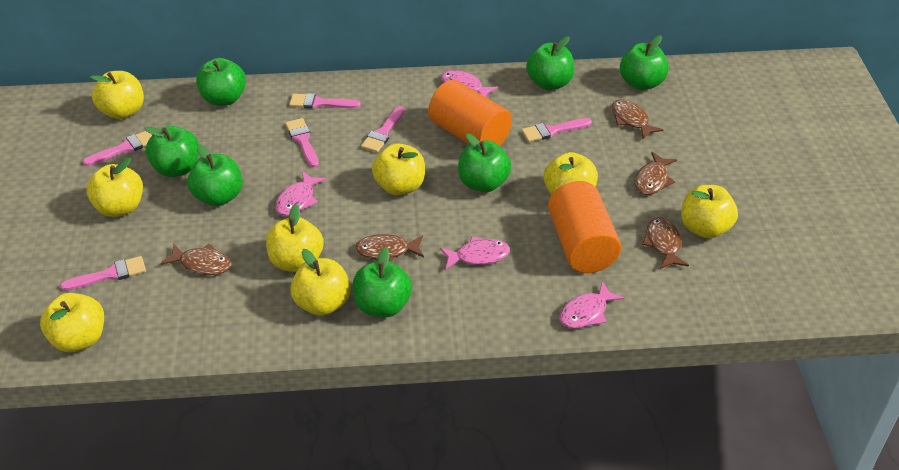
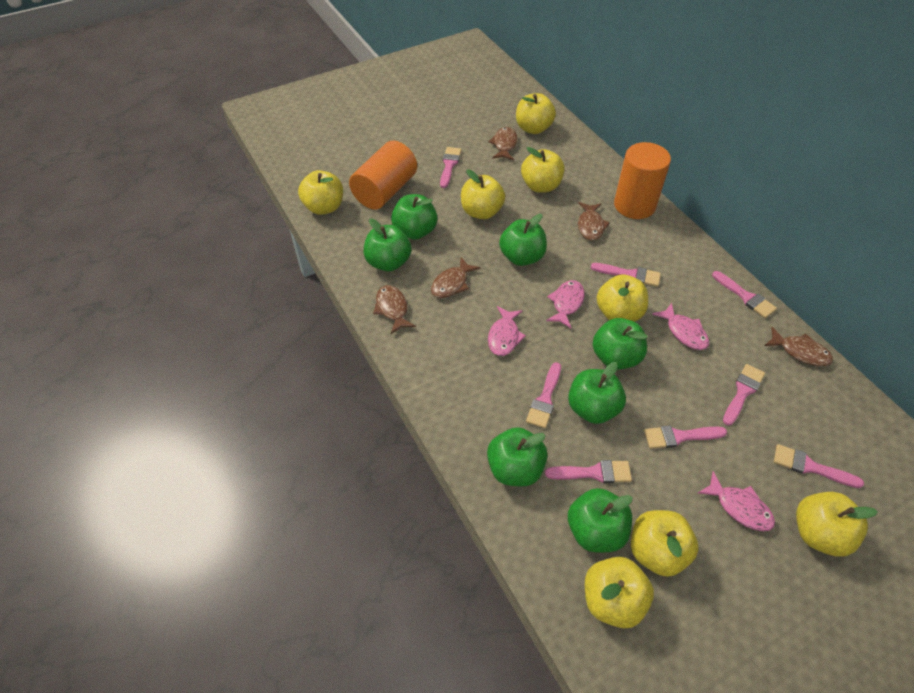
pink brush: 6 -> 8

